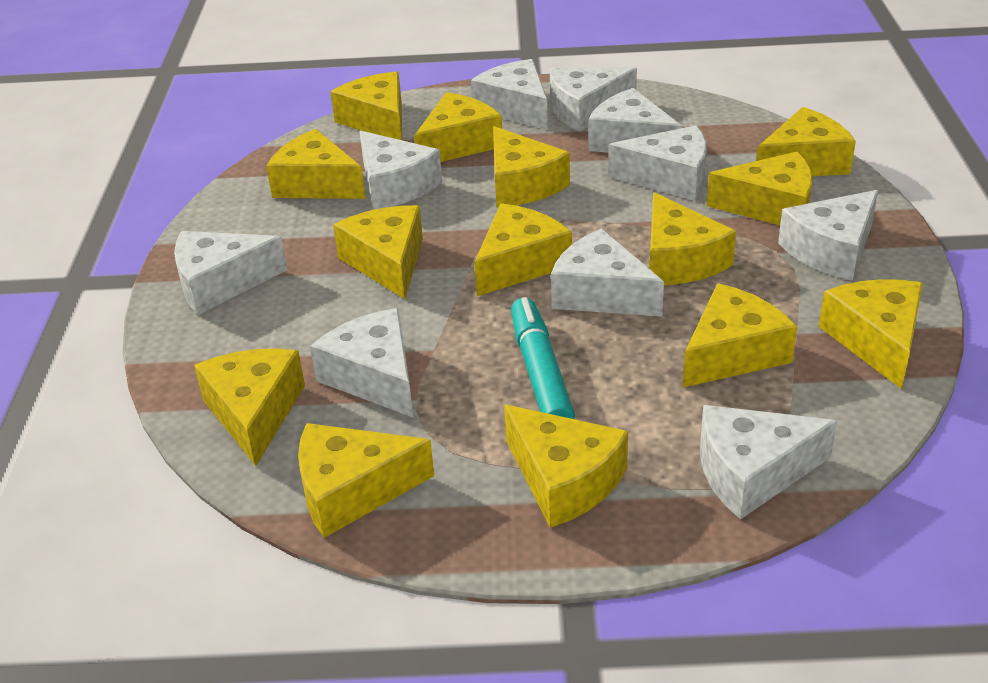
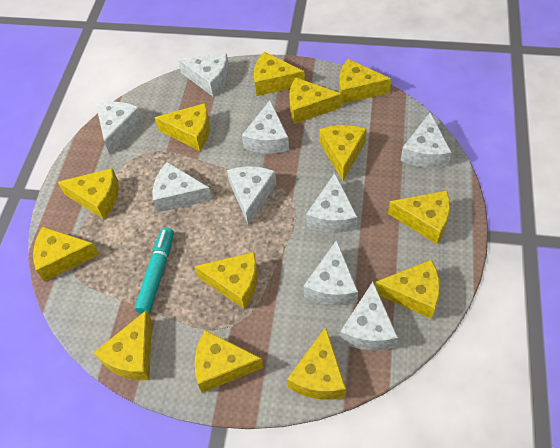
white cheese: 10 -> 9
yellow cheese: 14 -> 13

